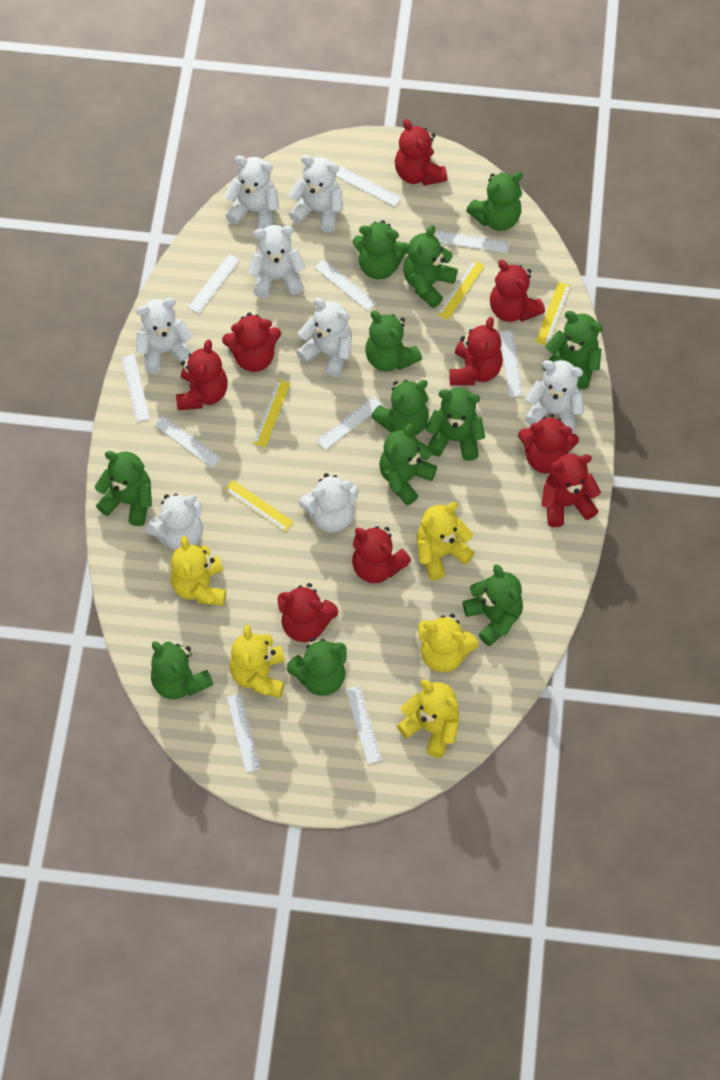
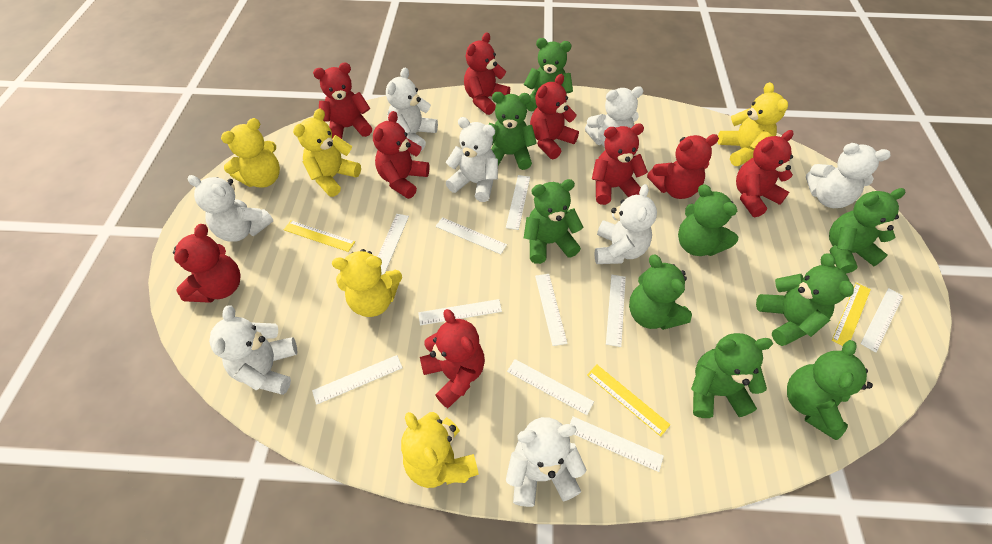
green teddy bear: 12 -> 9
yellow ruler: 4 -> 3

